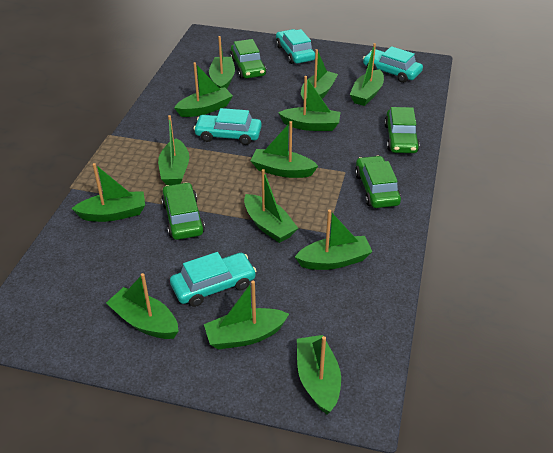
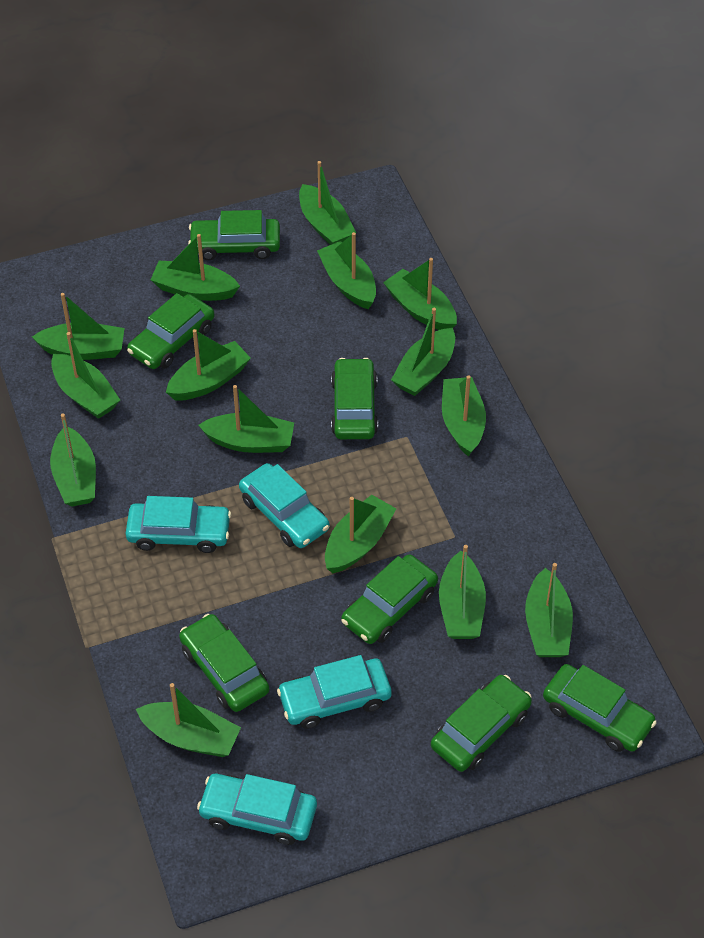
green boat: 13 -> 15
green car: 4 -> 7

